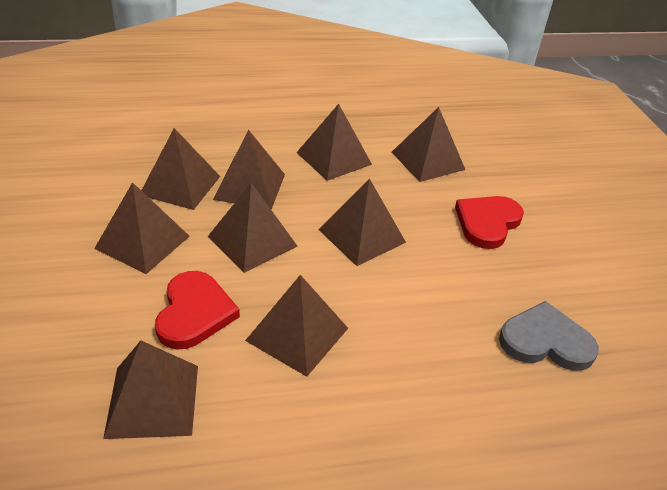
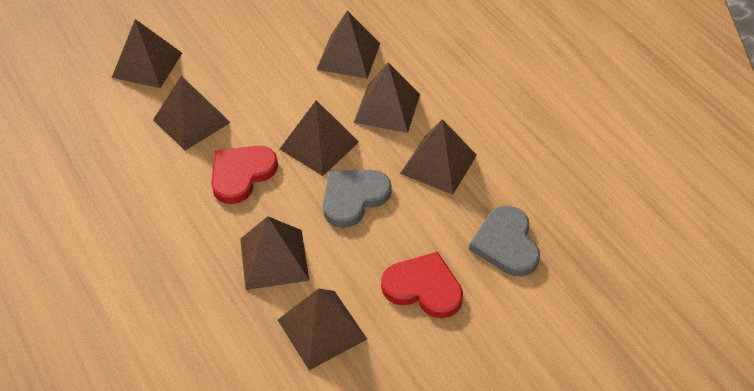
brown pyramid: 9 -> 8
grey heart: 1 -> 2

